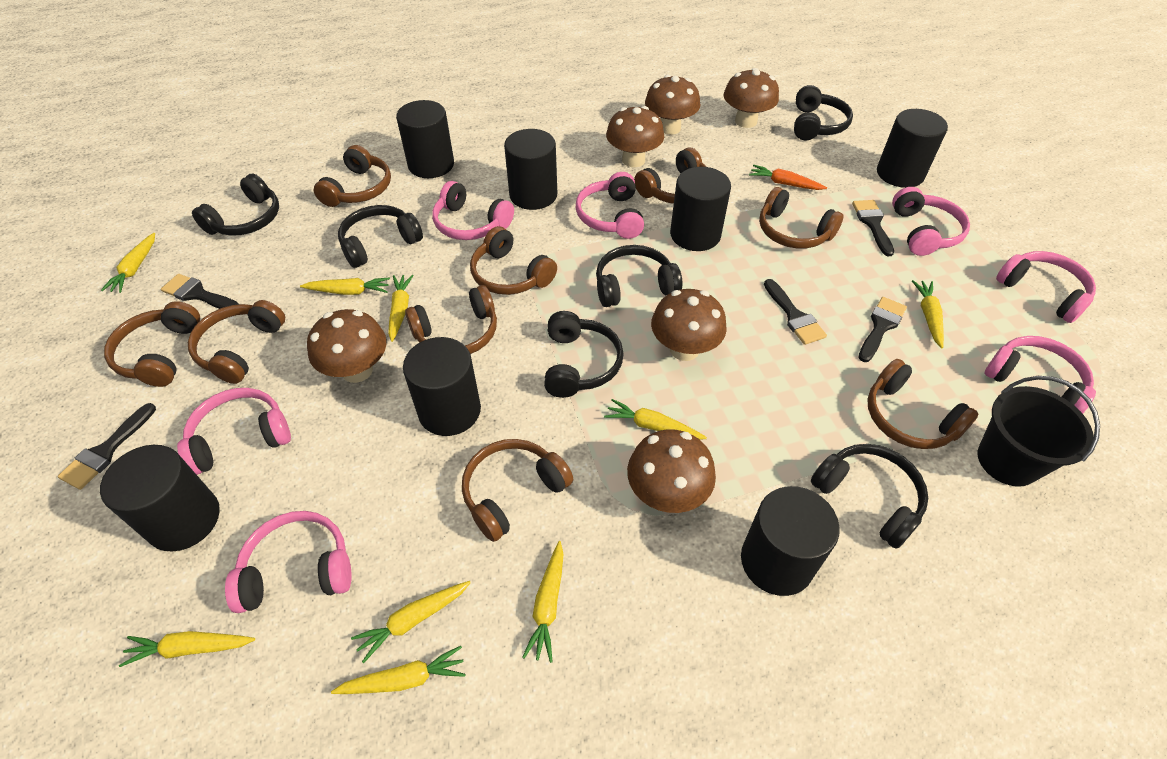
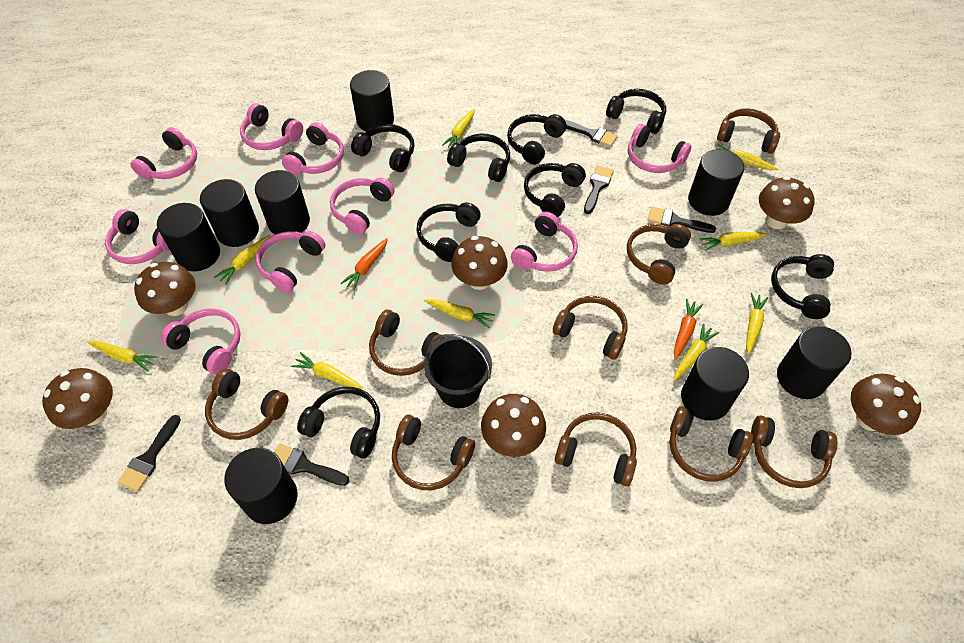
black cylinder: 7 -> 8
black headphones: 6 -> 8
orange carrot: 1 -> 2
pink headphones: 7 -> 9

